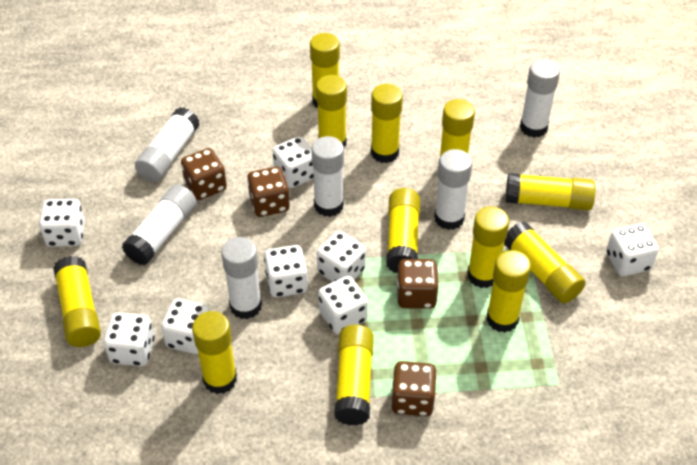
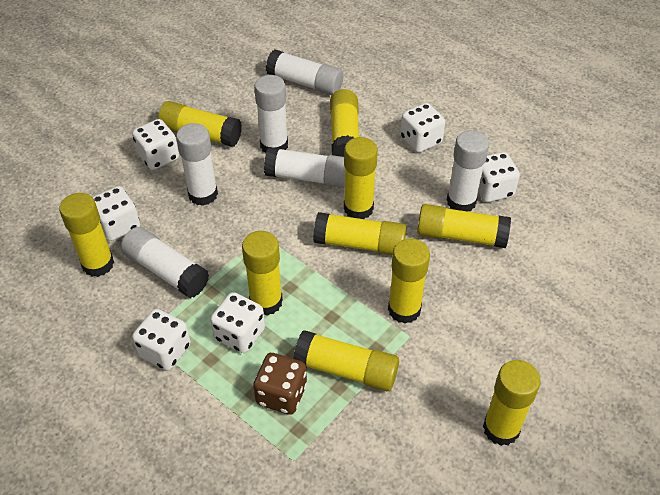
brown dice: 4 -> 1
white dice: 8 -> 6
yellow glue stick: 12 -> 10

